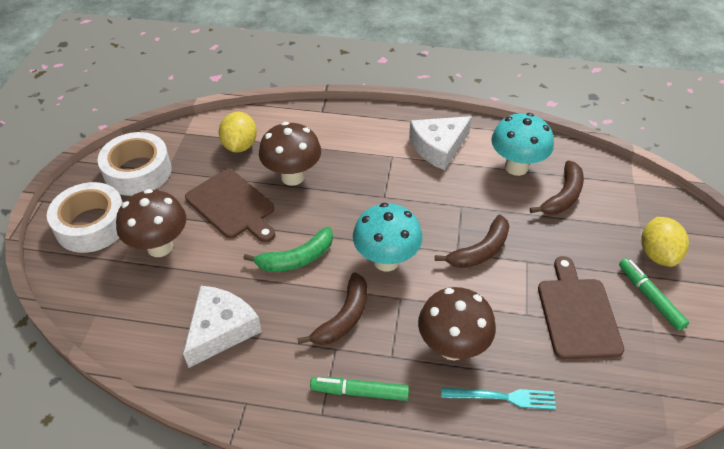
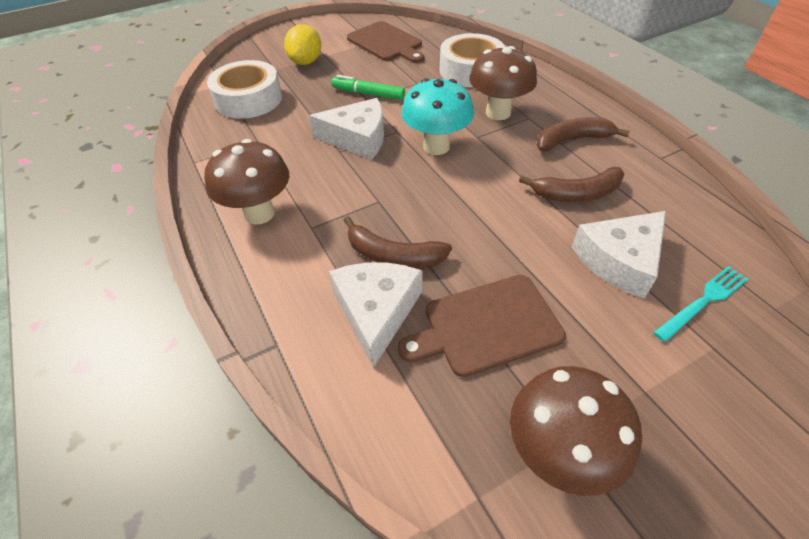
green banana: 1 -> 0
green marker: 2 -> 1
turquoise mushroom: 2 -> 1
white cheese: 2 -> 3
yellow lemon: 2 -> 1

